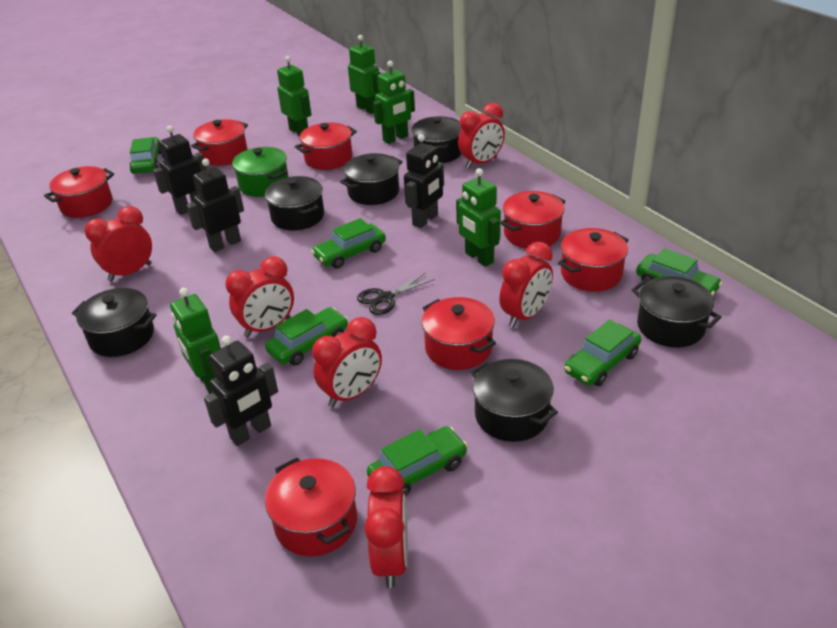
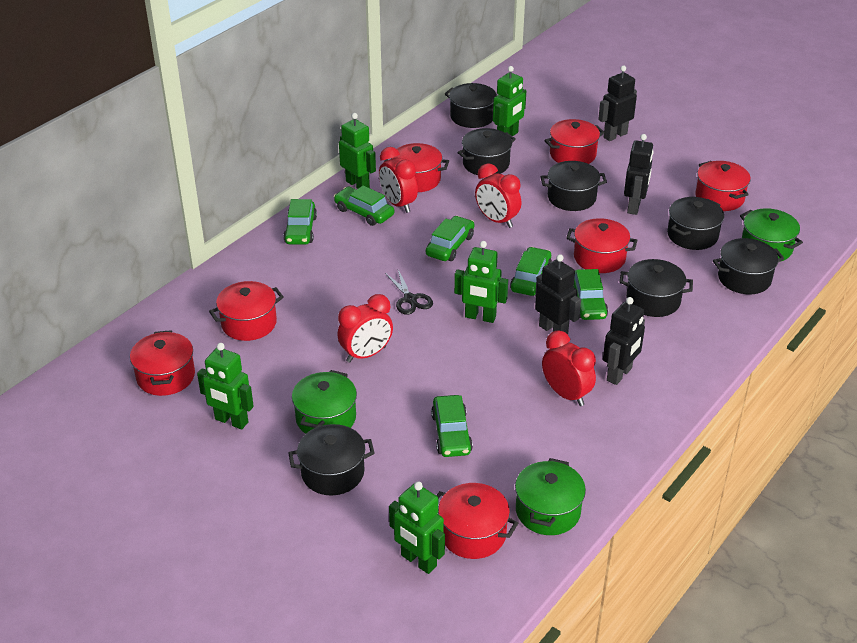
black pot: 6 -> 7
green pot: 1 -> 3
red clock: 6 -> 4

